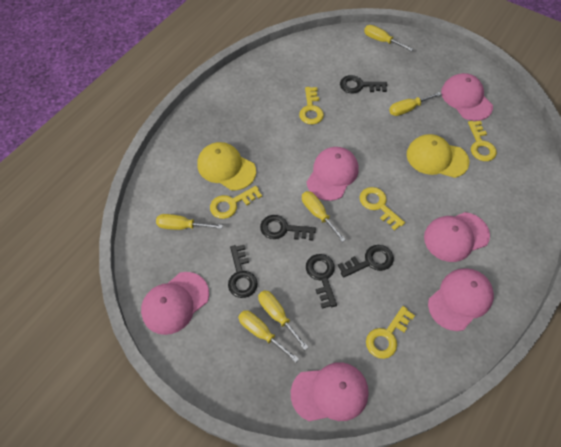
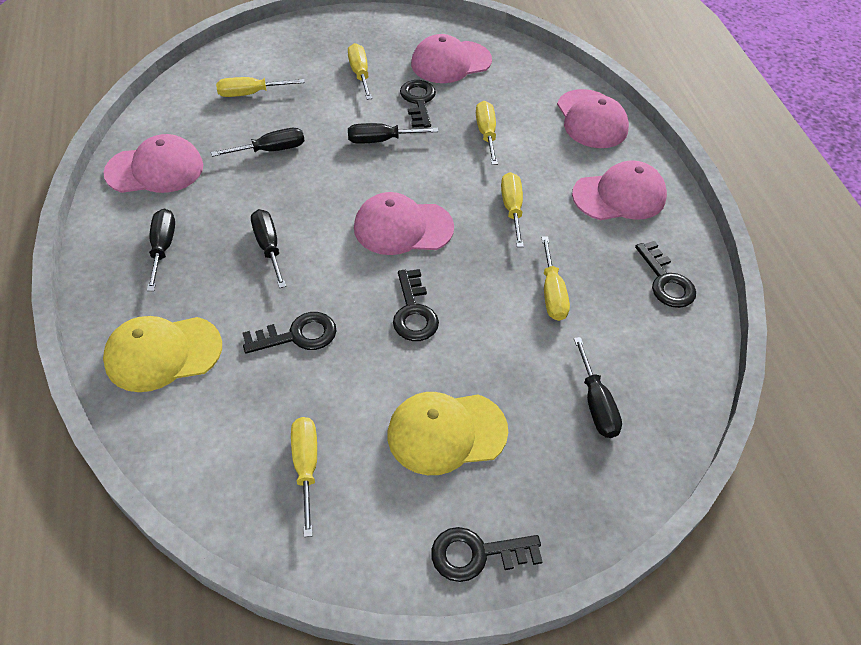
black screwdriver: 0 -> 5
pink cap: 6 -> 5
yellow key: 5 -> 0

